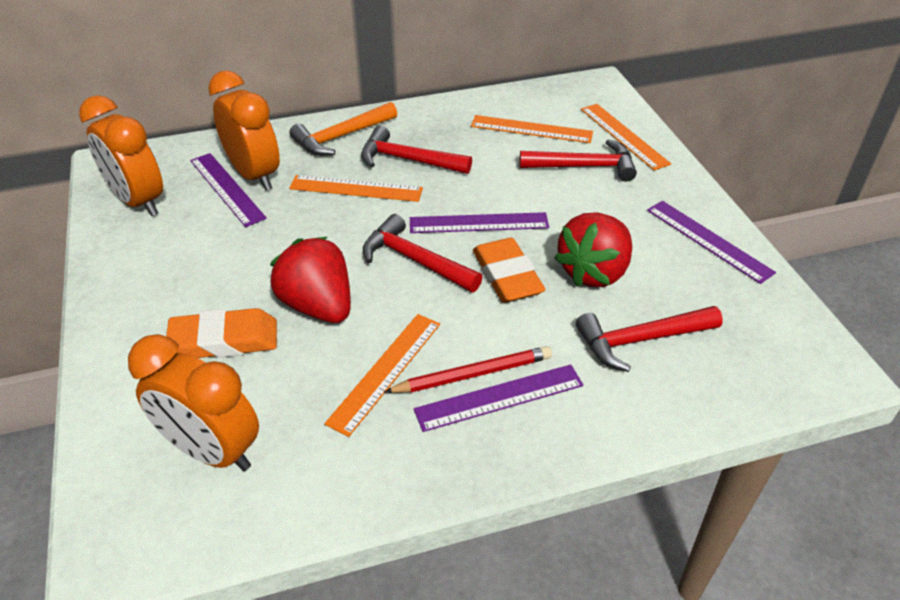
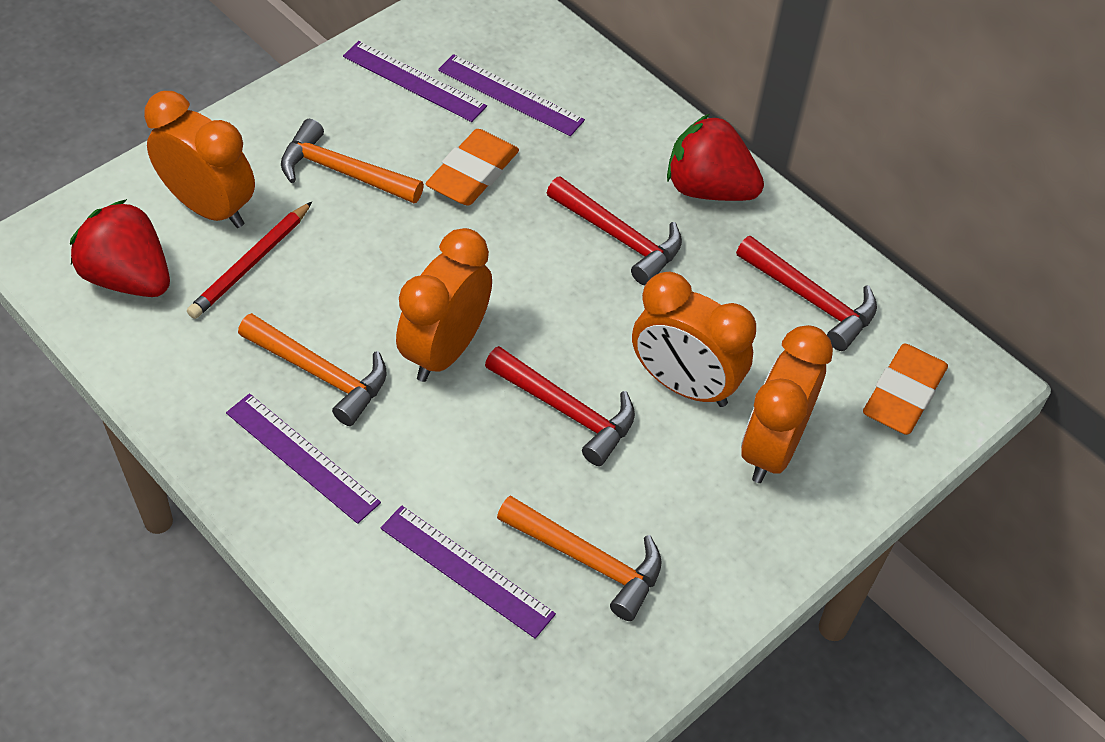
orange clock: 3 -> 4
orange hammer: 1 -> 3
orange ruler: 4 -> 0
red hammer: 4 -> 3

